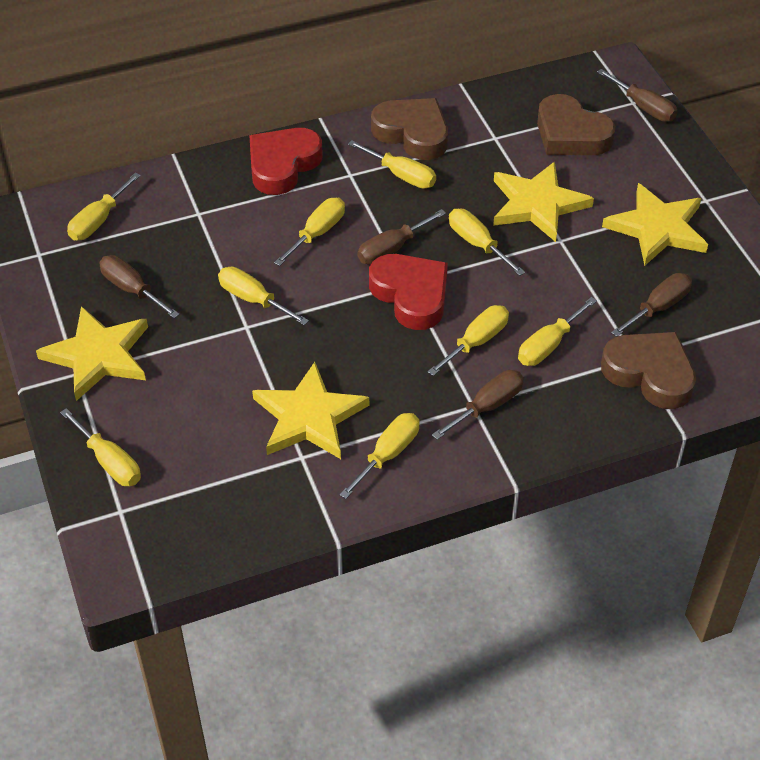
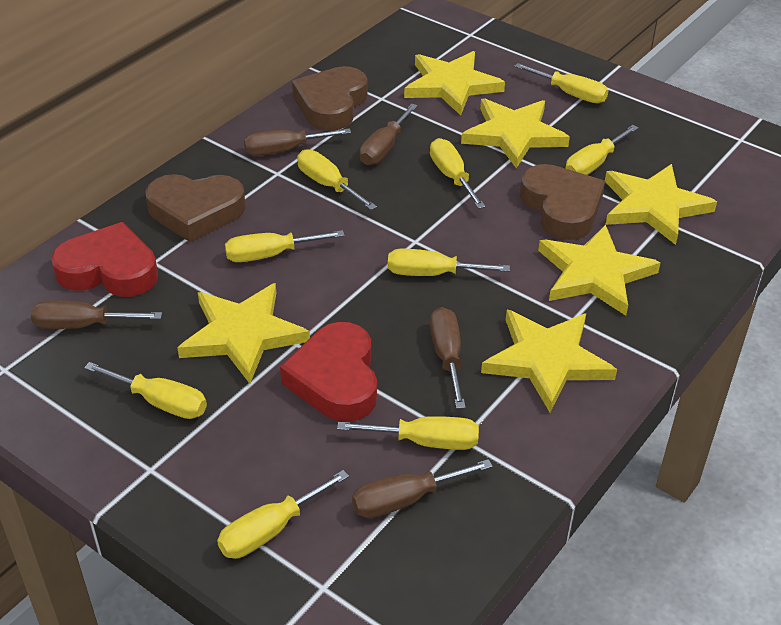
yellow star: 4 -> 6

